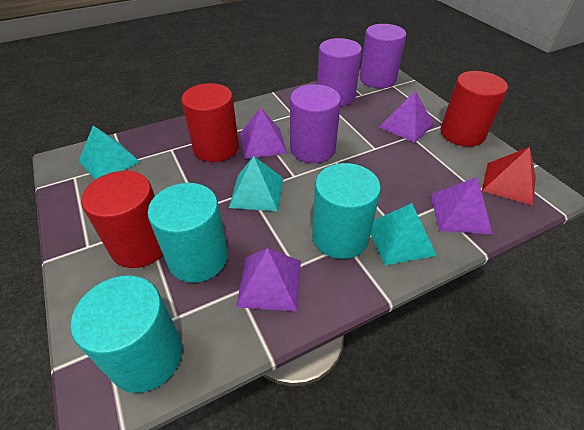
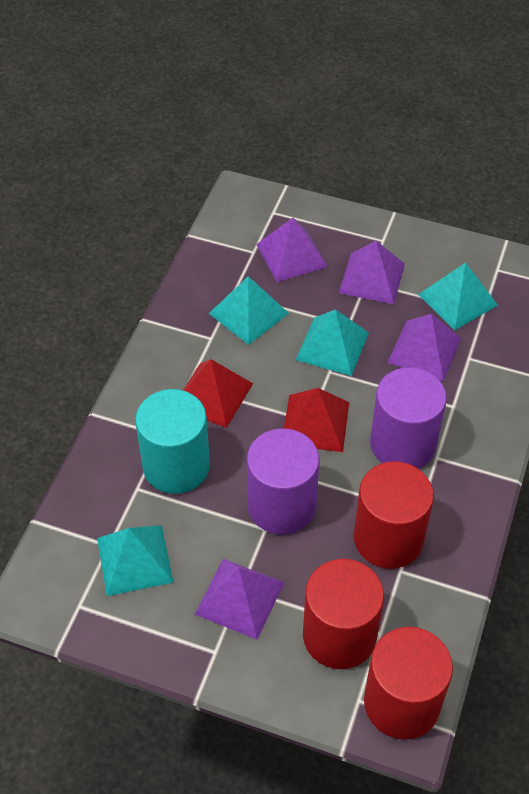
purple cylinder: 3 -> 2
red pyramid: 1 -> 2
turquoise cylinder: 3 -> 1
turquoise pyramid: 3 -> 4

